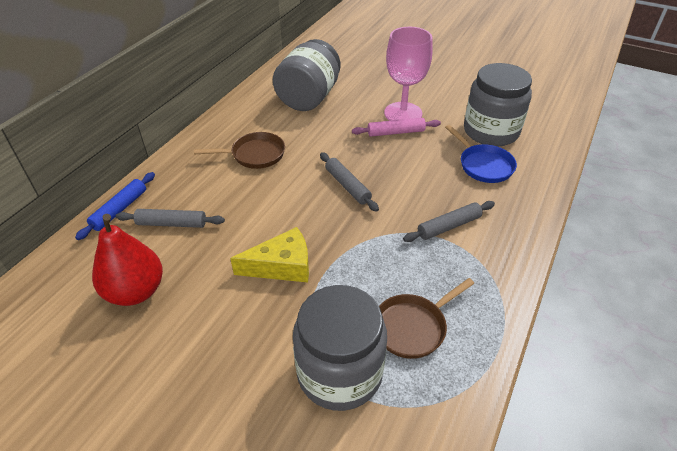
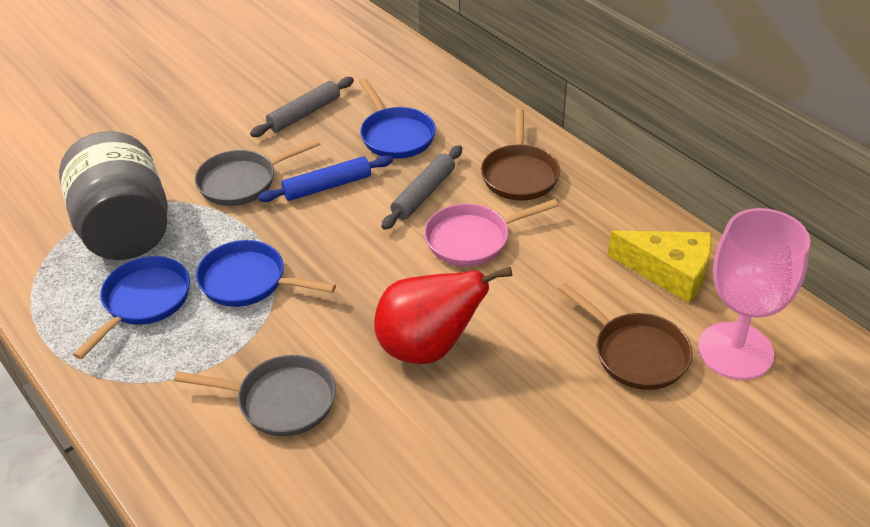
blue pan: 1 -> 3
grey jar: 3 -> 1
grey pan: 0 -> 2
grey rolling pin: 3 -> 2
pink pan: 0 -> 1
pink rolling pin: 1 -> 0

